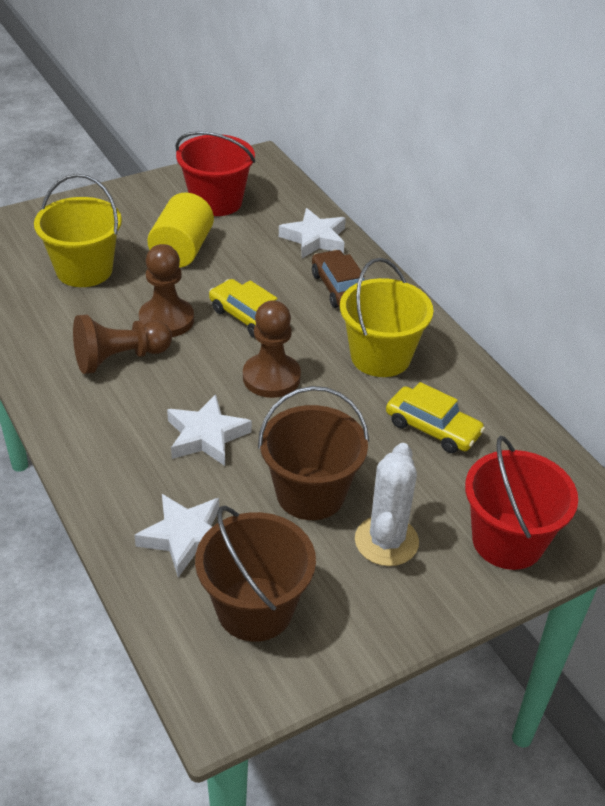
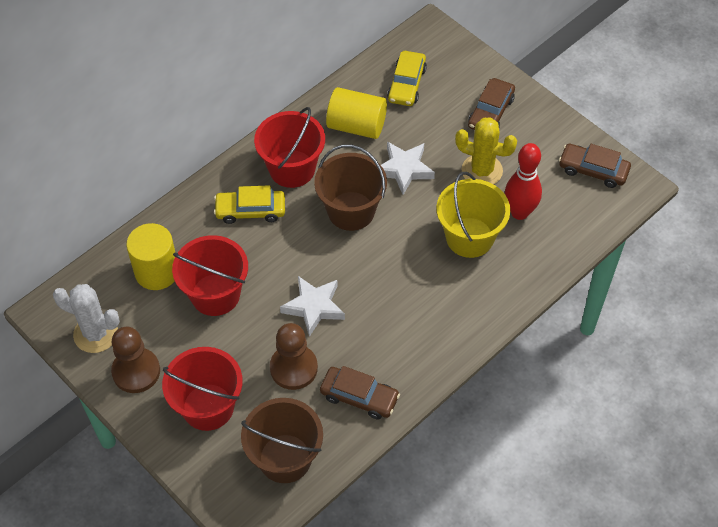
brown car: 1 -> 3
brown pawn: 3 -> 2
red bowling pin: 0 -> 1
red bucket: 2 -> 3
white star: 3 -> 2
yellow bucket: 2 -> 1
yellow cactus: 0 -> 1
yellow cylinder: 1 -> 2

